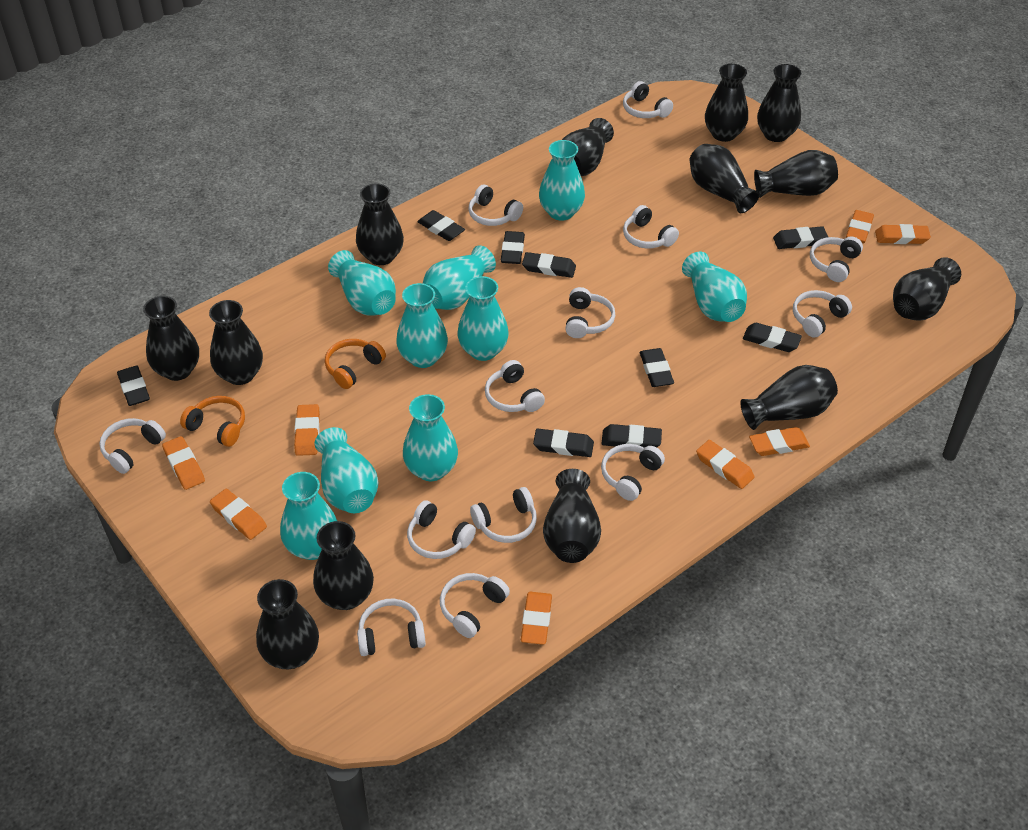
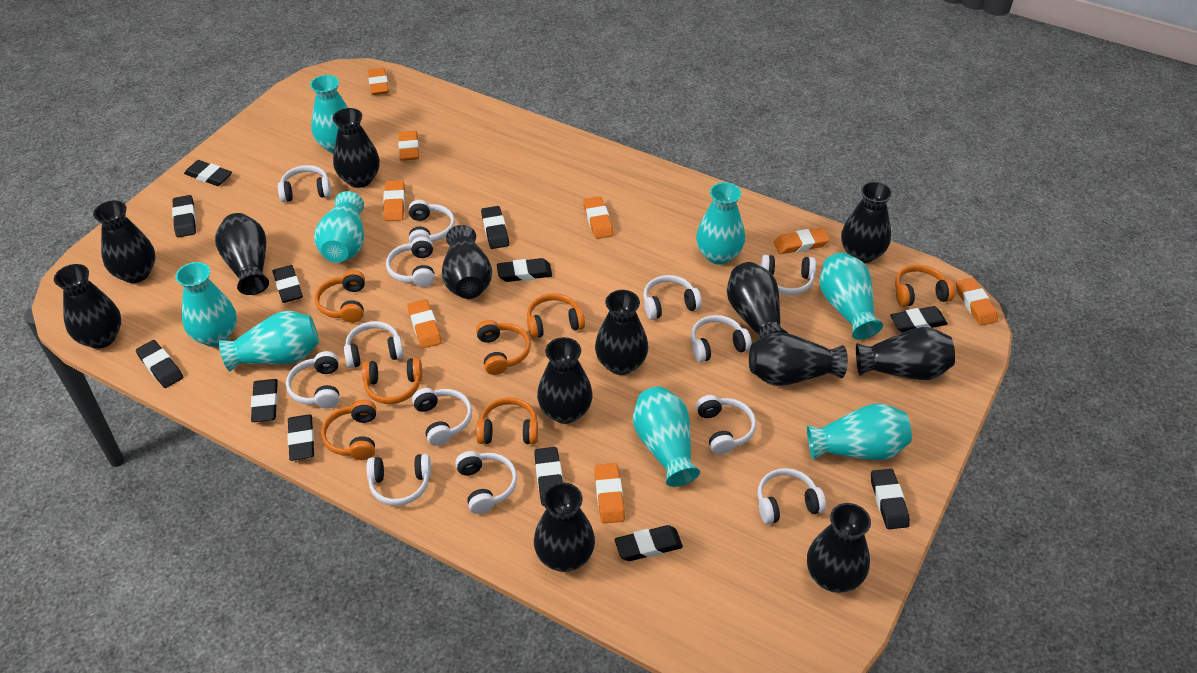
black eraser: 9 -> 12
orange headphones: 2 -> 7
turquoise vase: 9 -> 8

